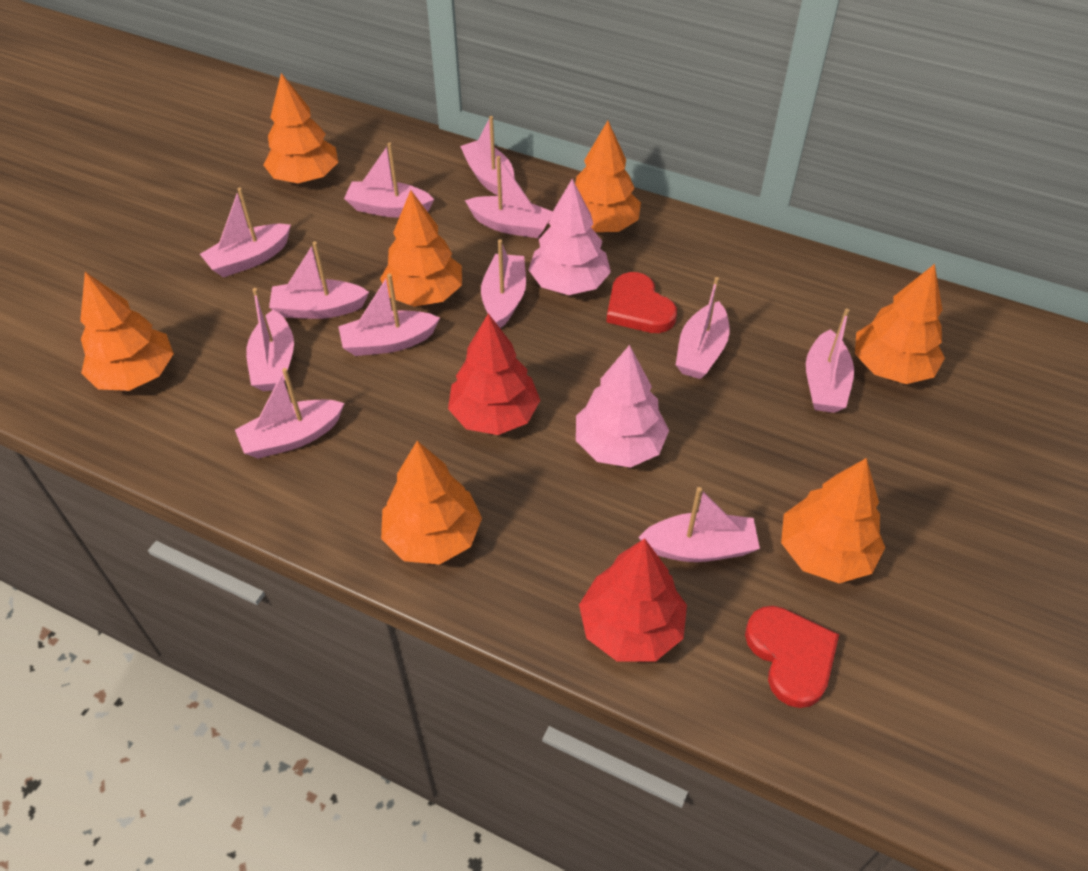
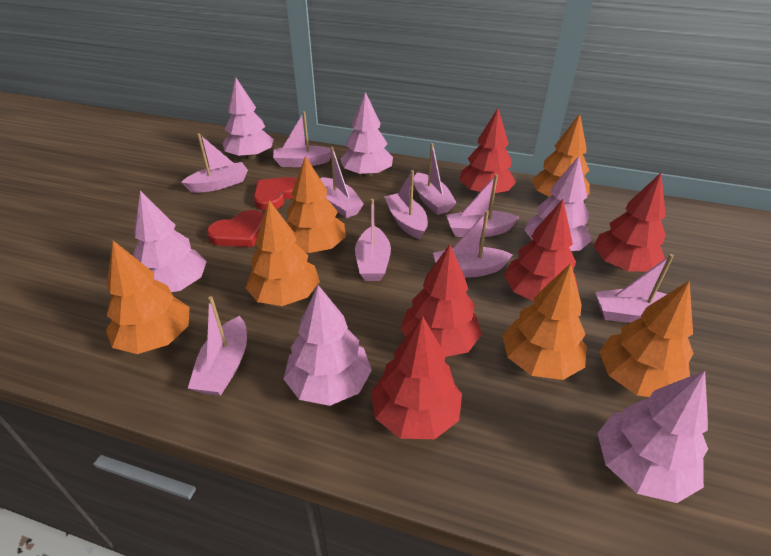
orange tree: 7 -> 6
pink boat: 12 -> 10
pink tree: 2 -> 6
red tree: 2 -> 5

